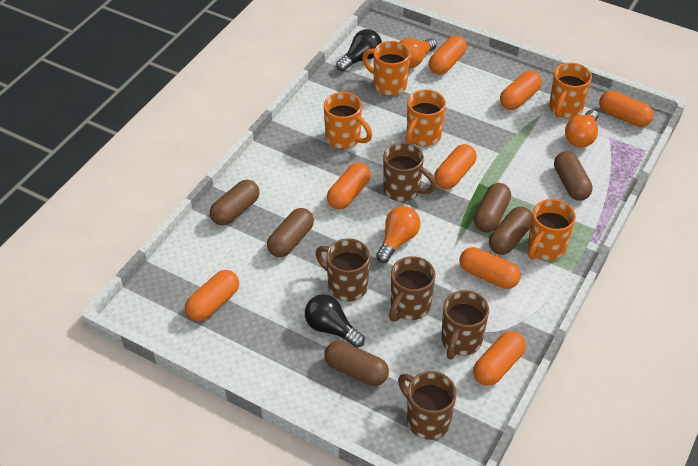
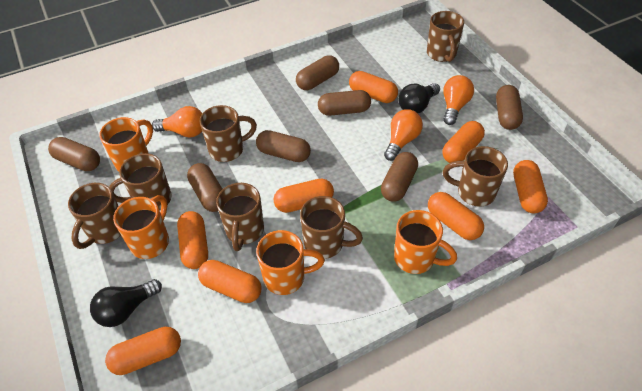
brown capsule: 6 -> 7
brown mug: 5 -> 7
orange mug: 5 -> 4

